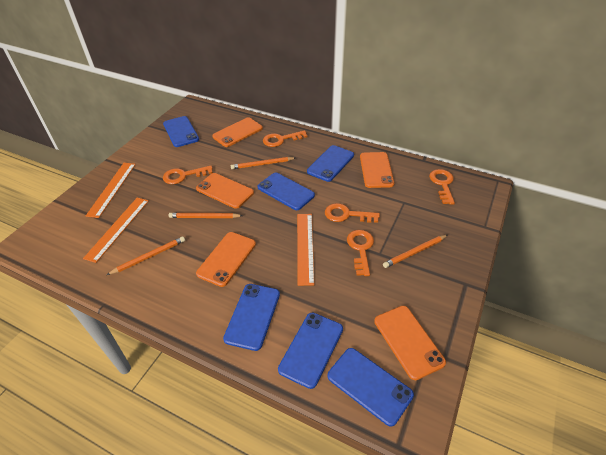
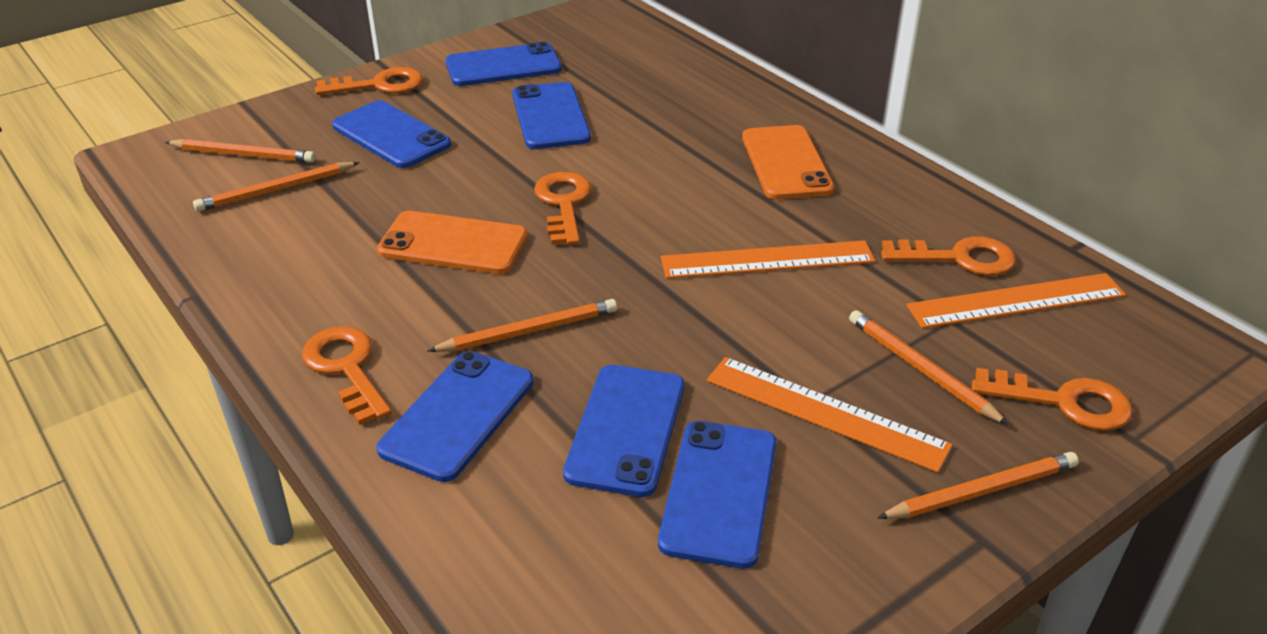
orange pencil: 4 -> 5
orange phone: 5 -> 2

